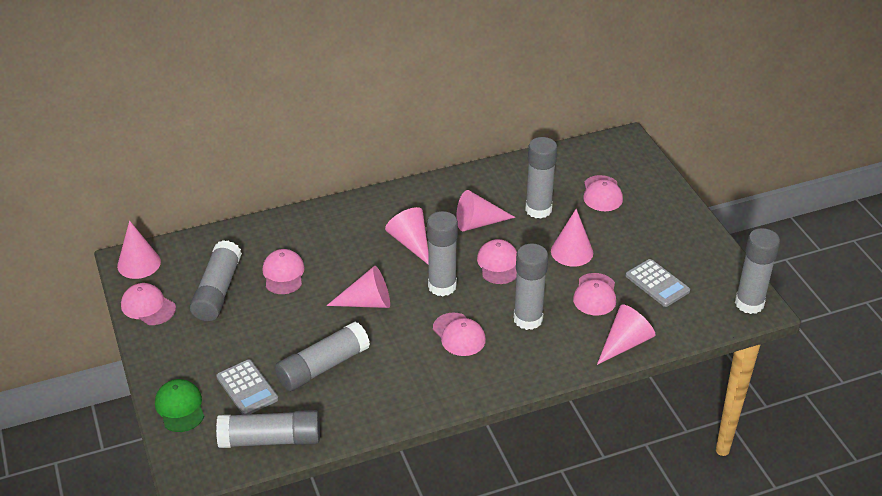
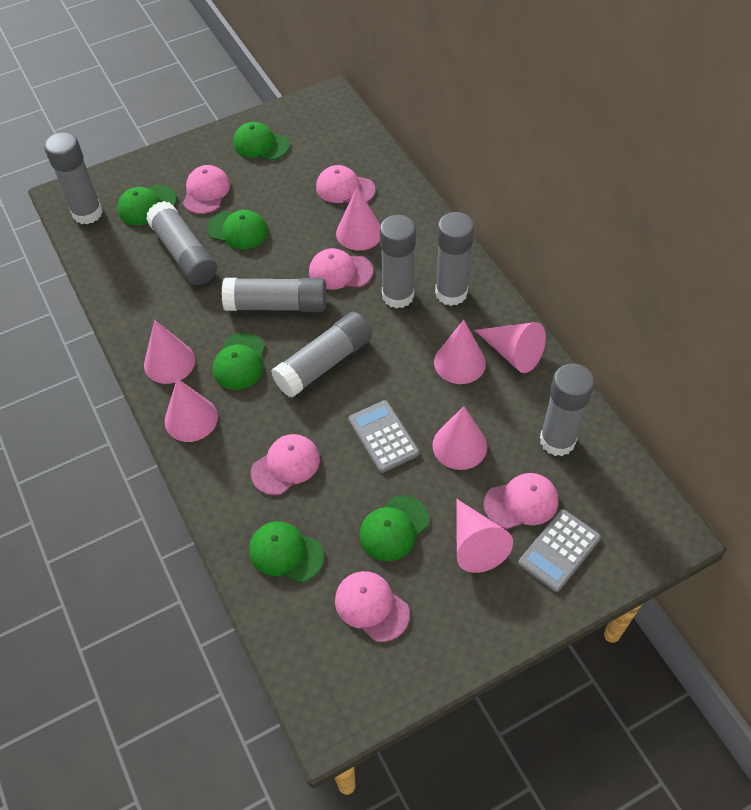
green cap: 1 -> 6
pink cone: 6 -> 7

